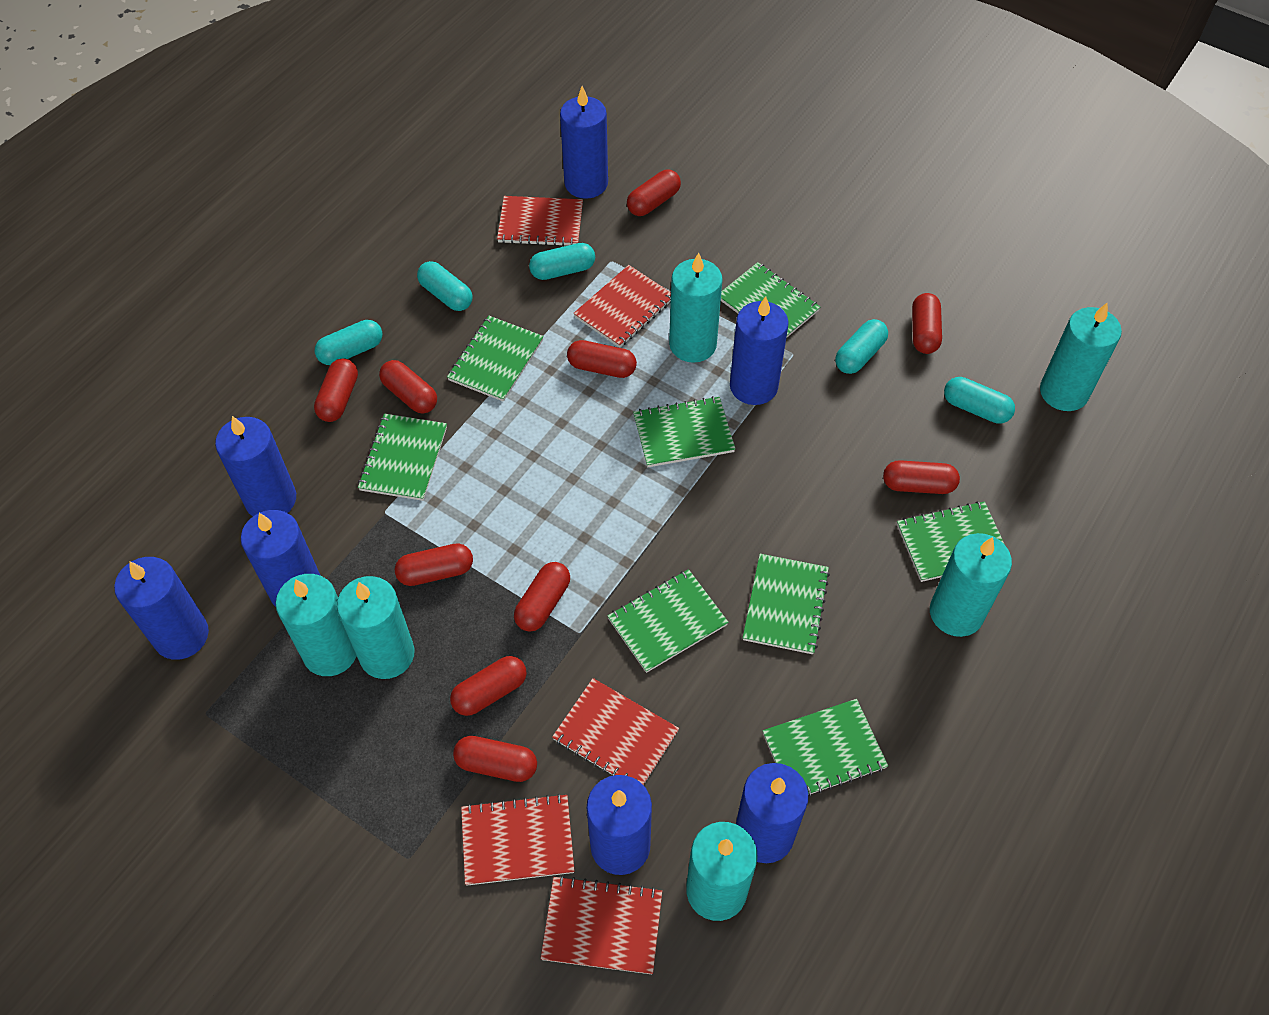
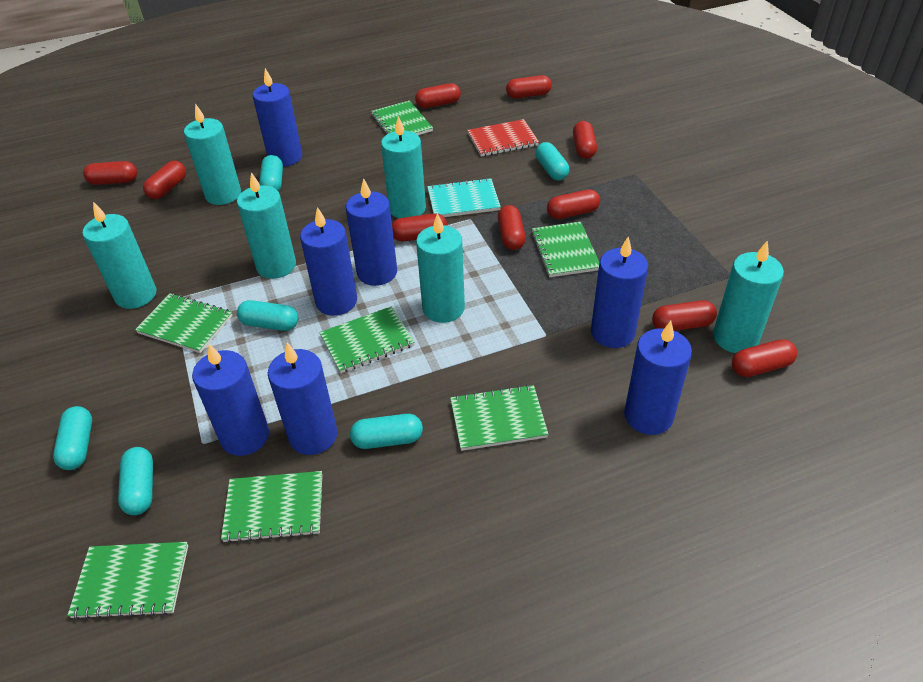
green notebook: 8 -> 7
red notebook: 5 -> 1
turquoise capsule: 5 -> 6
turquoise notebook: 0 -> 1

